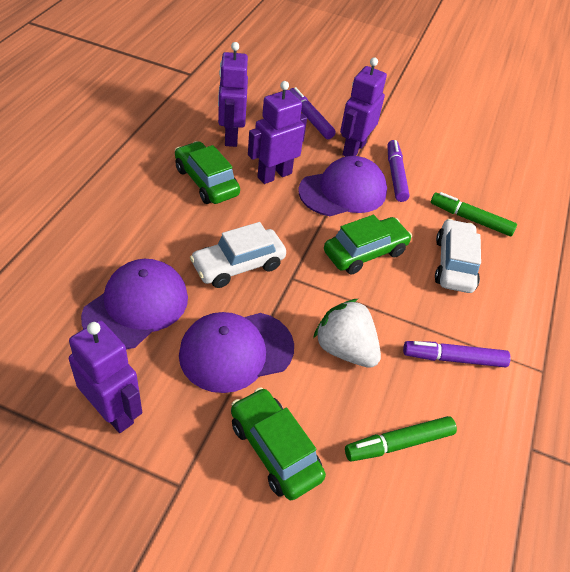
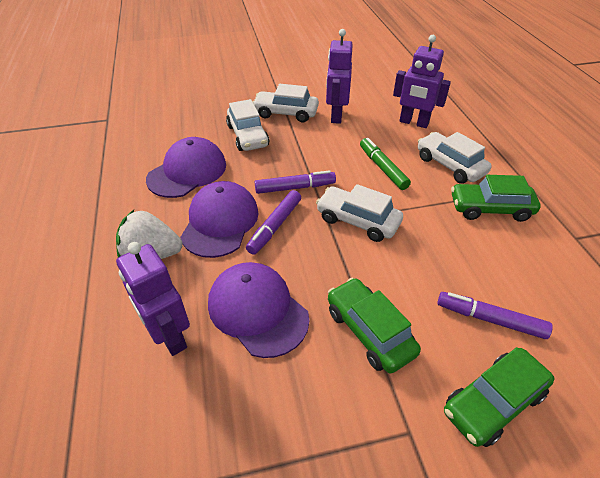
green marker: 2 -> 1
purple robot: 4 -> 3
white car: 2 -> 4

